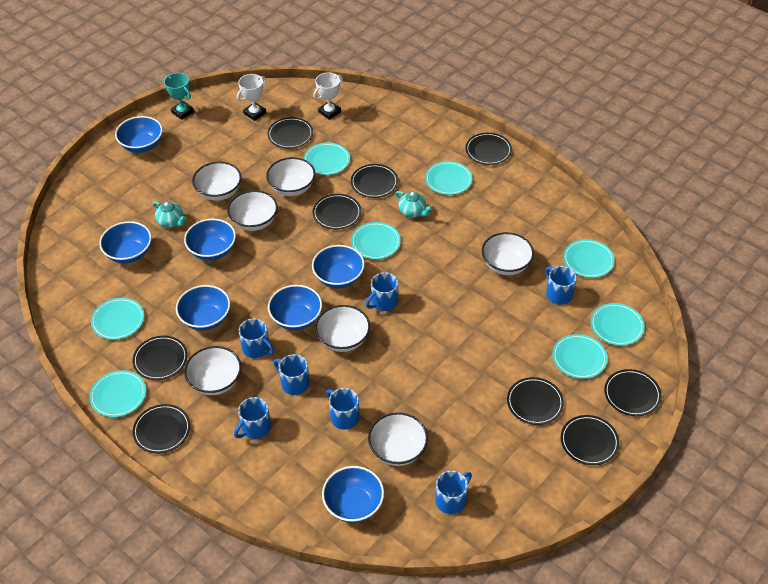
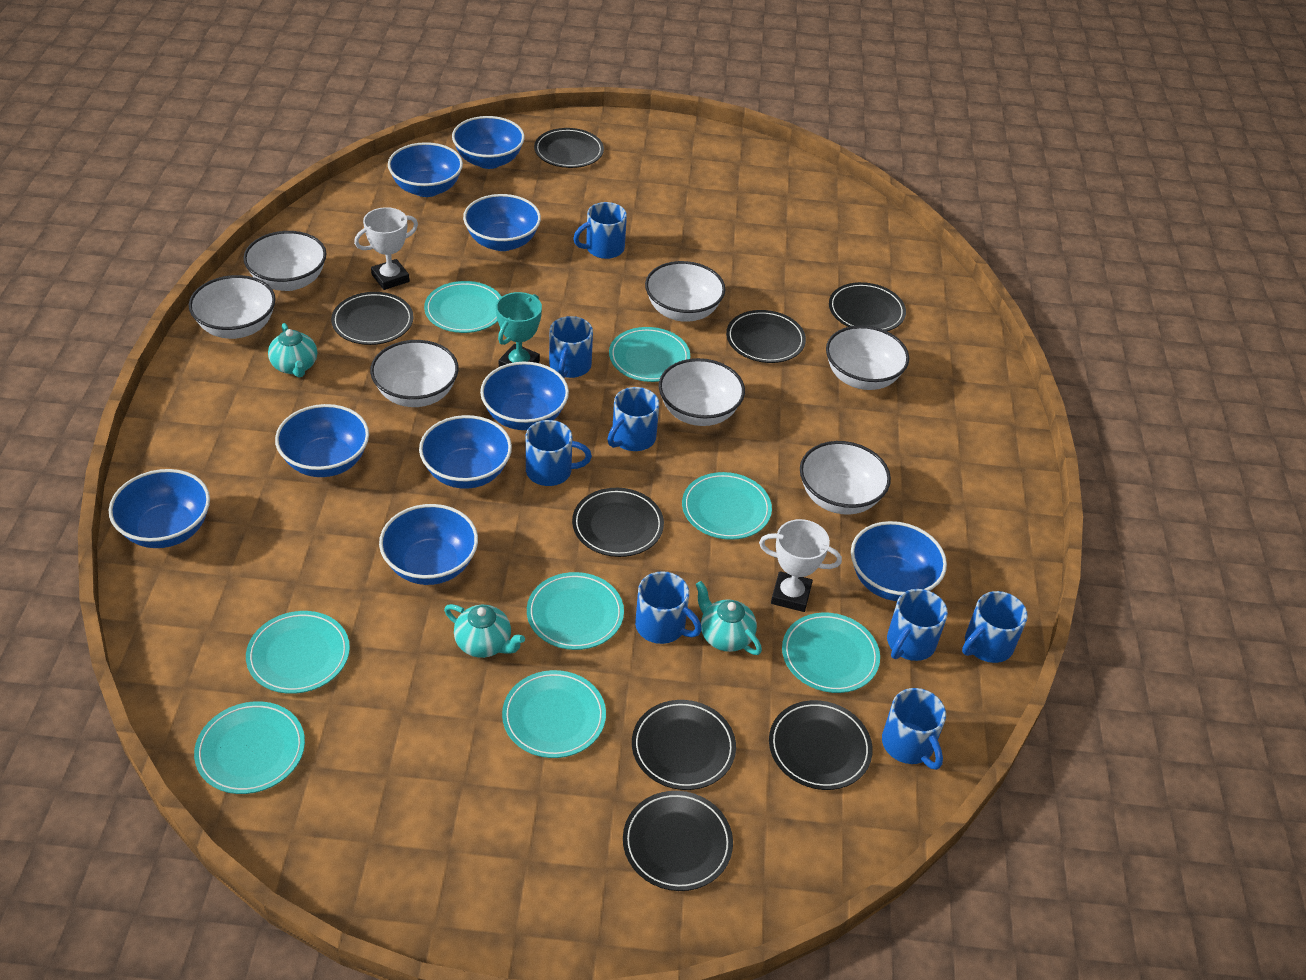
black plate: 9 -> 8
blue bowl: 7 -> 9
blue mug: 7 -> 8
turquoise teapot: 2 -> 3

